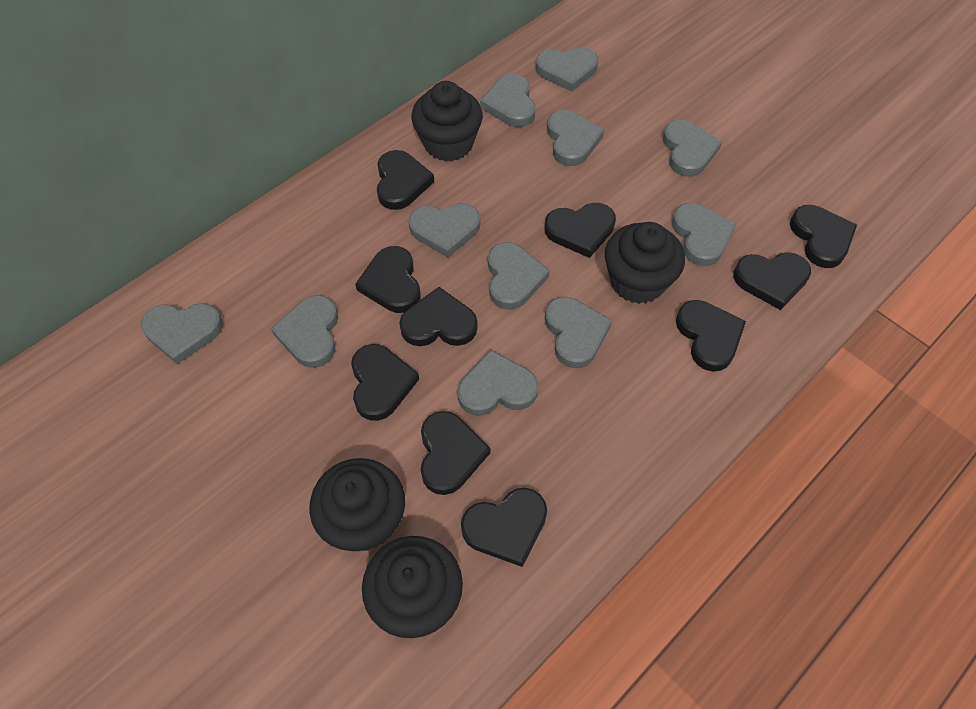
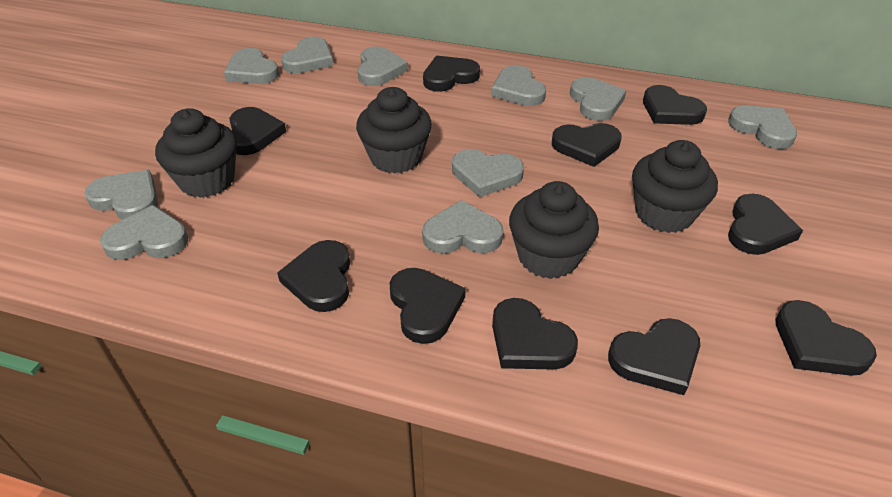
grey heart: 11 -> 10

